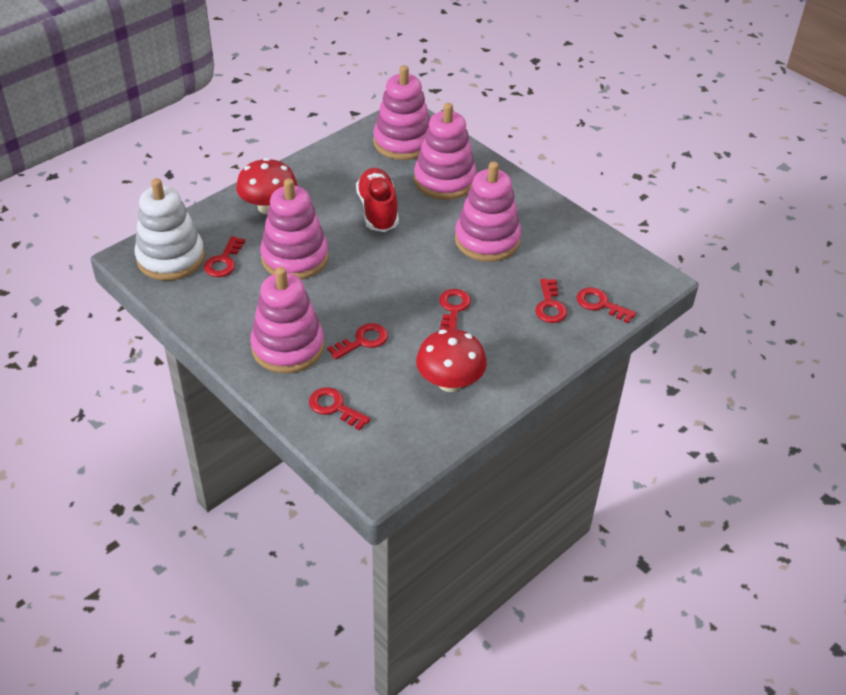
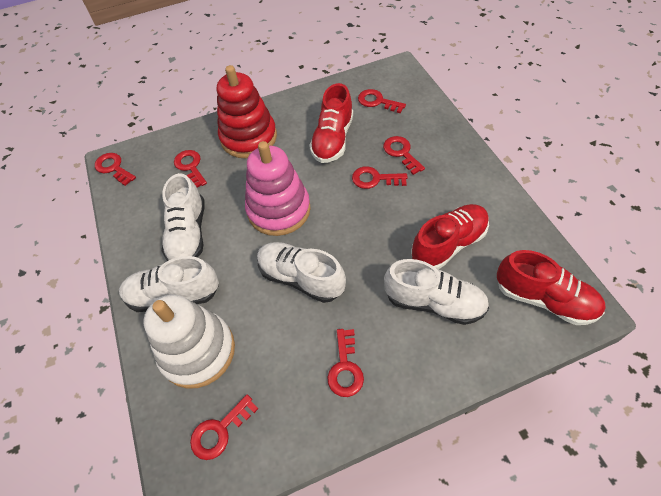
pink stacking toy: 5 -> 1
red key: 6 -> 7
red mushroom: 2 -> 0
red shoe: 1 -> 3
red stacking toy: 0 -> 1
white shoe: 0 -> 4

